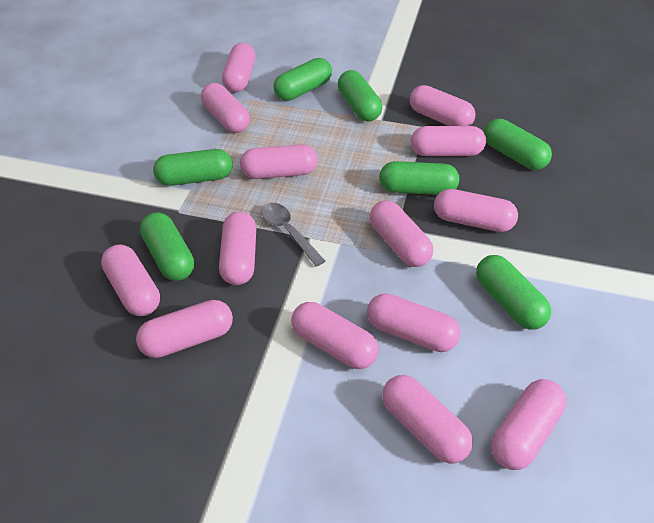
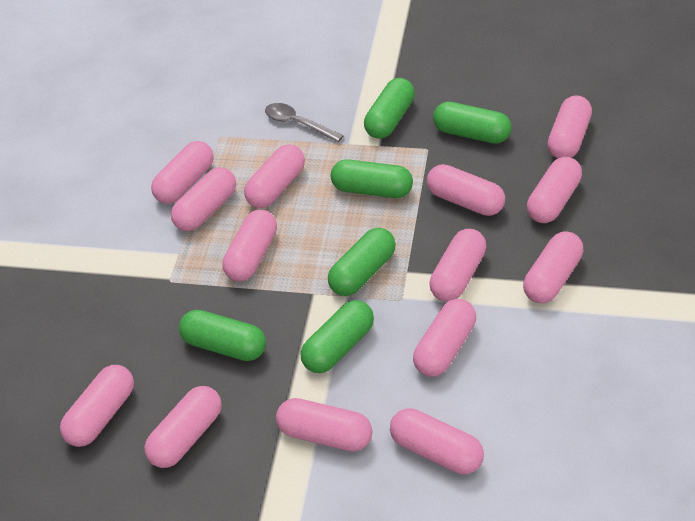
green capsule: 7 -> 6

